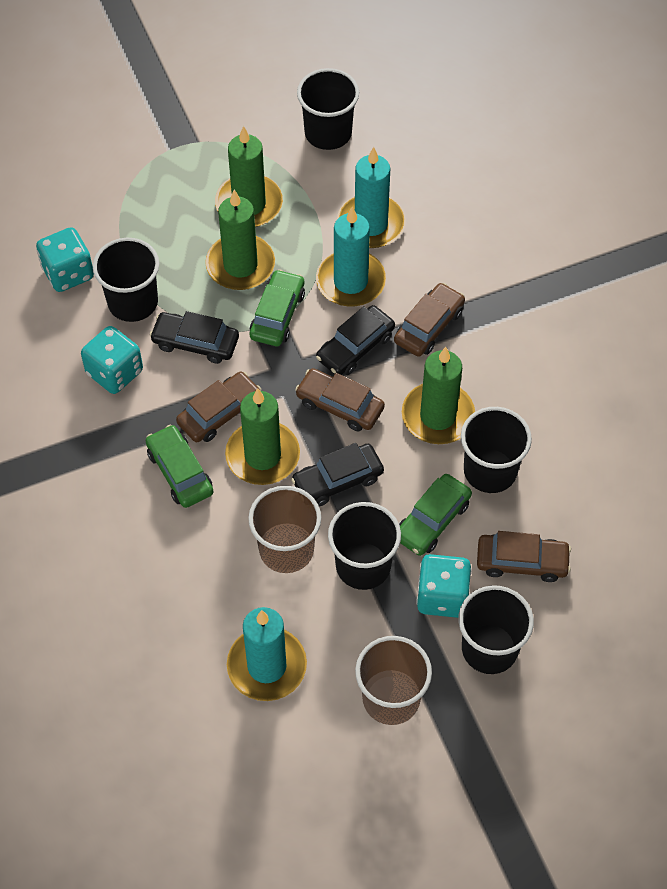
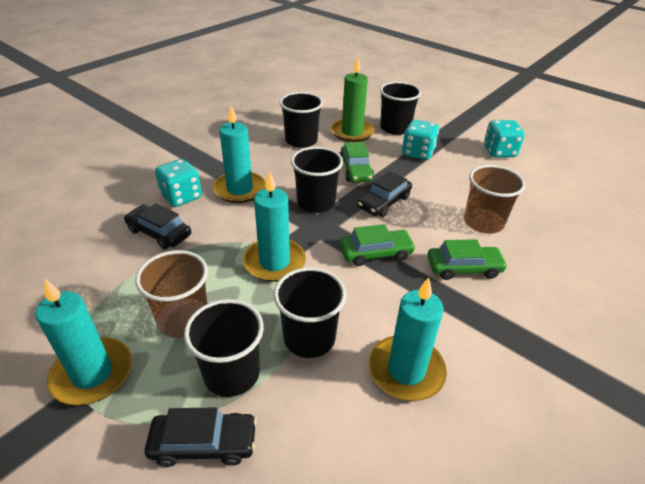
brown car: 4 -> 0
green candle: 4 -> 1
turquoise candle: 3 -> 4

